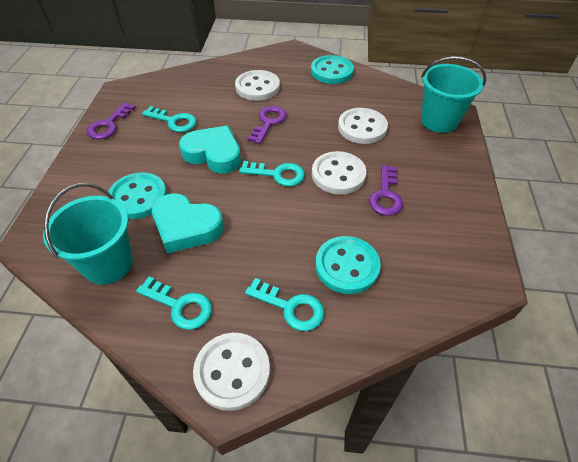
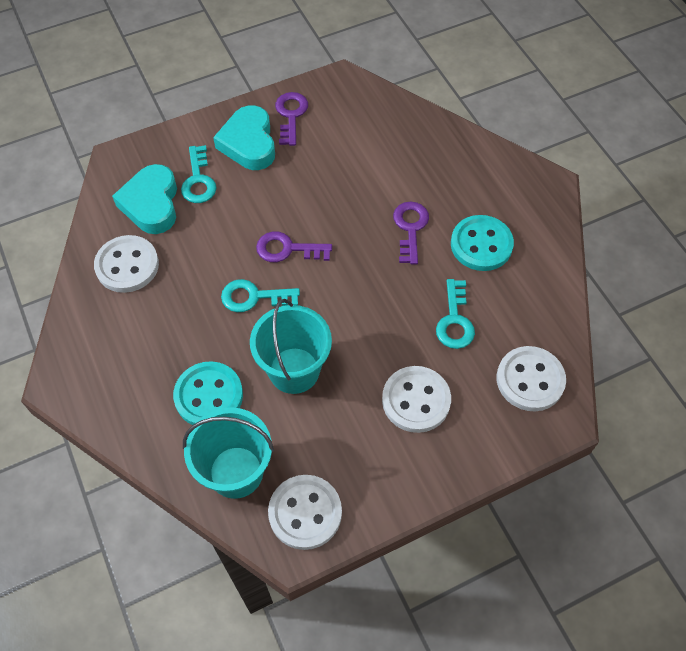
turquoise button: 3 -> 2
turquoise key: 4 -> 3

